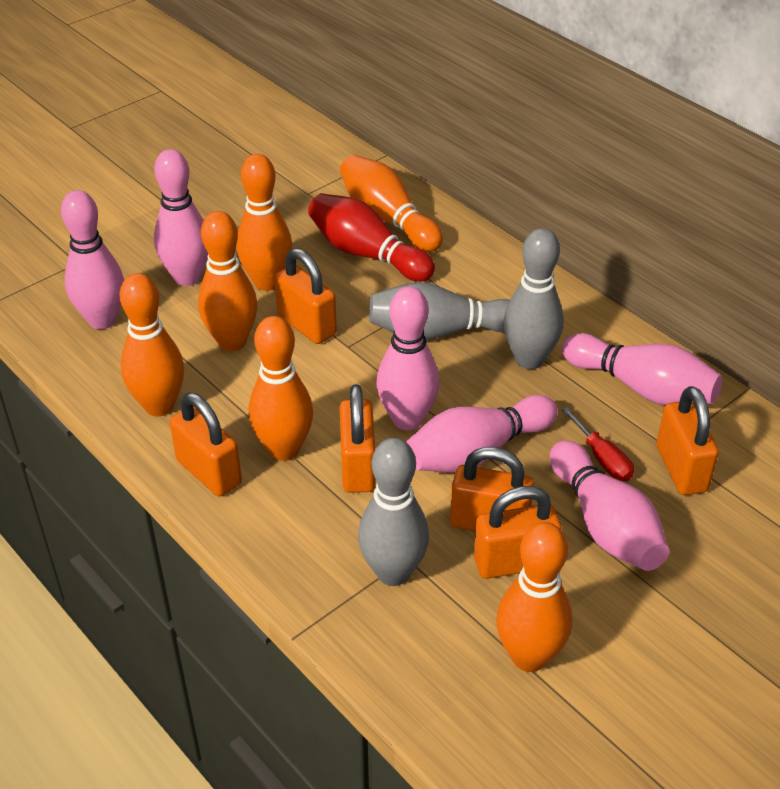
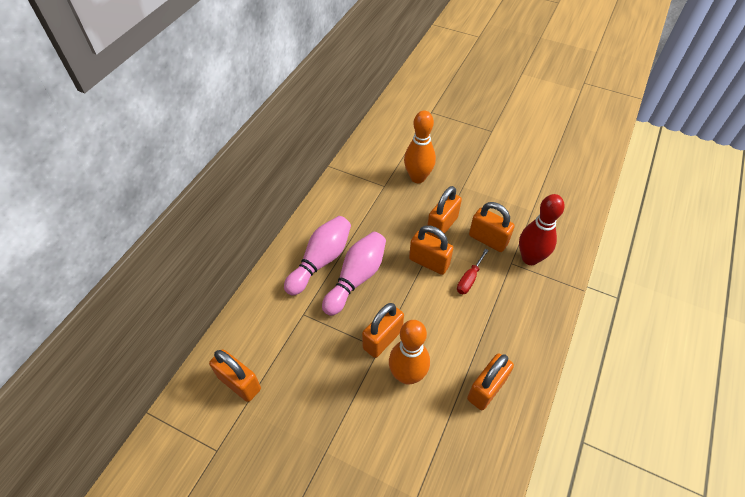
grey bowling pin: 3 -> 0
orange bowling pin: 6 -> 2
pink bowling pin: 6 -> 2

